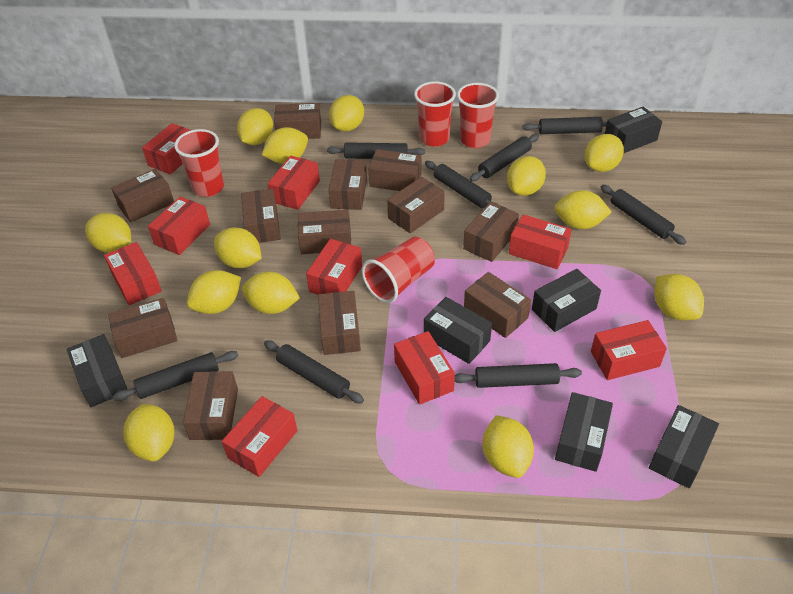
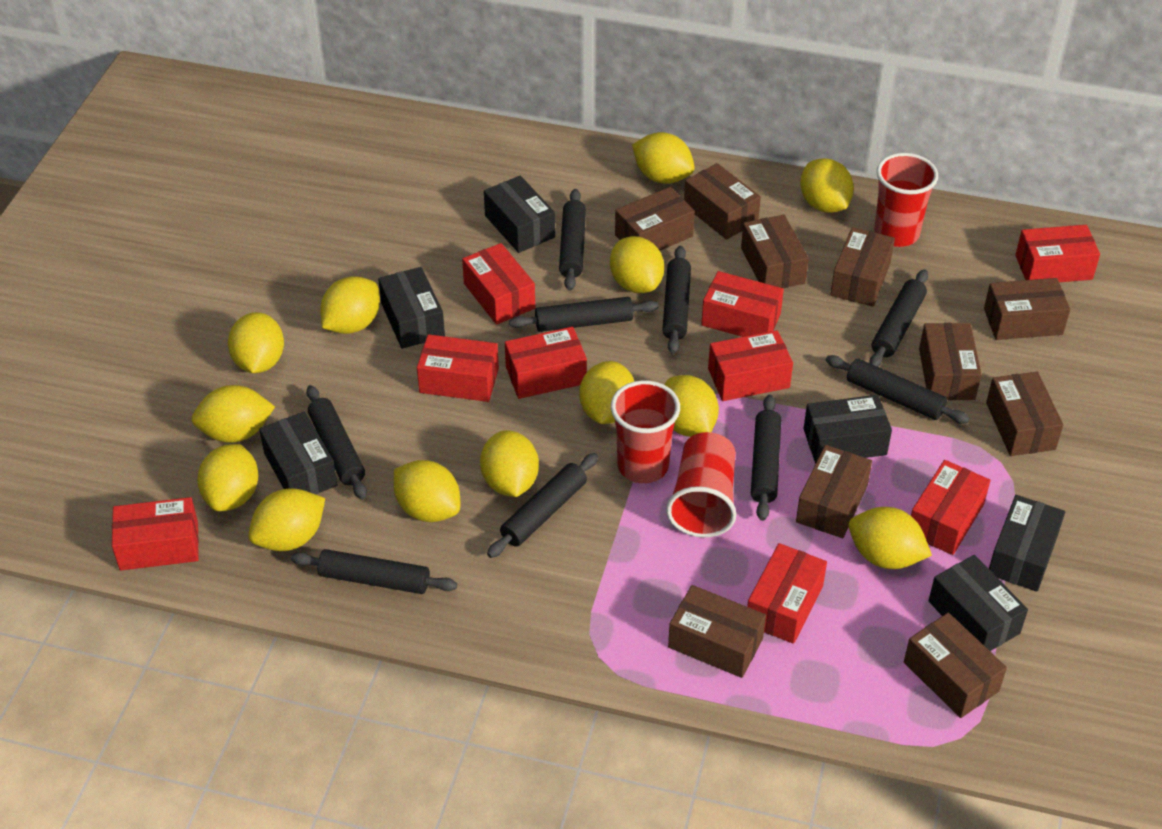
black rolling pin: 8 -> 9
brown box: 12 -> 10
red cup: 4 -> 3

